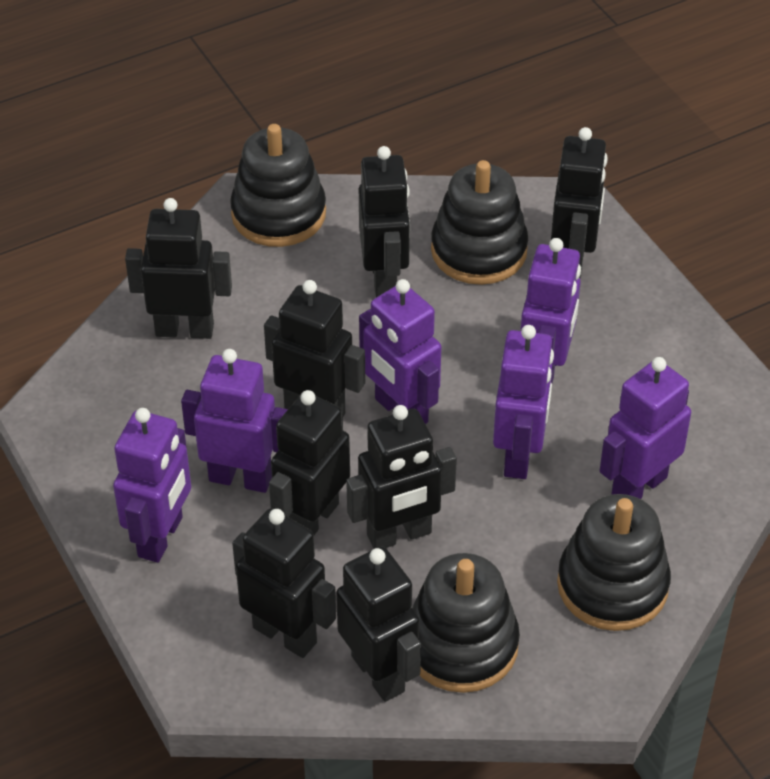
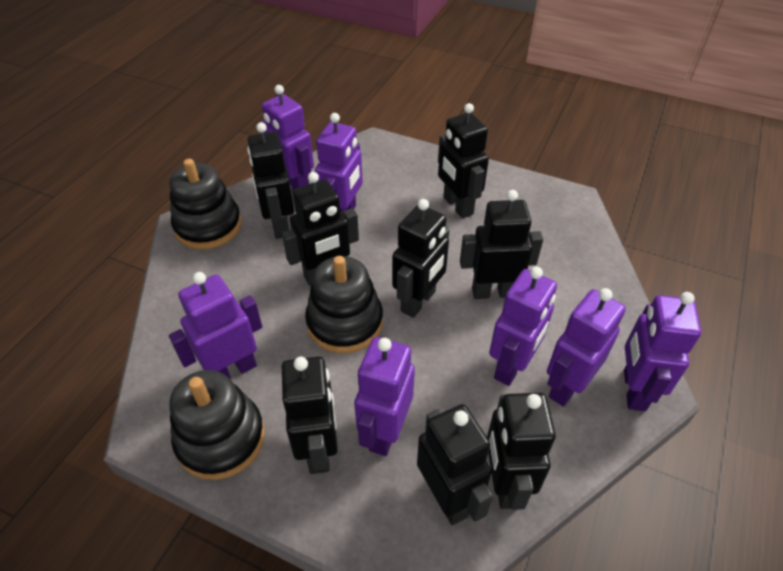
black stacking toy: 4 -> 3
purple robot: 6 -> 7

